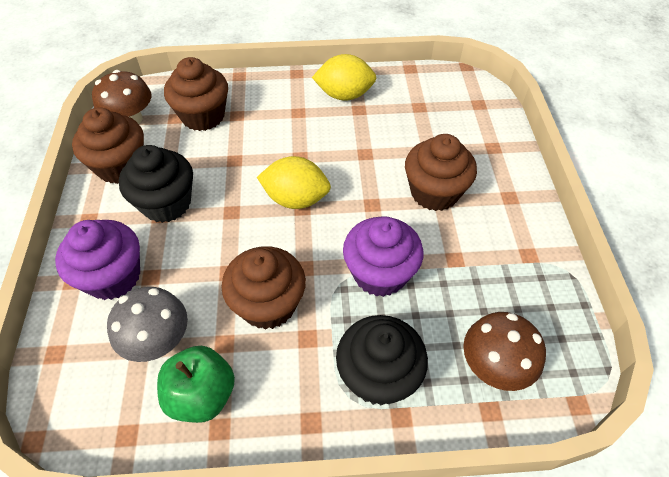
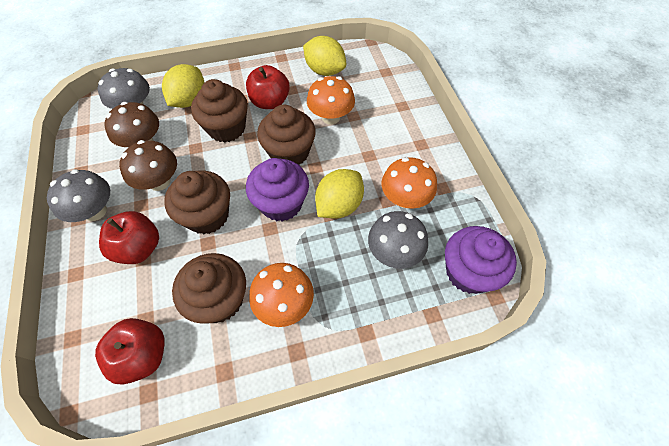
black cupcake: 2 -> 0
green apple: 1 -> 0
grey mushroom: 1 -> 3
orange mushroom: 0 -> 3
red apple: 0 -> 3
yellow lemon: 2 -> 3

